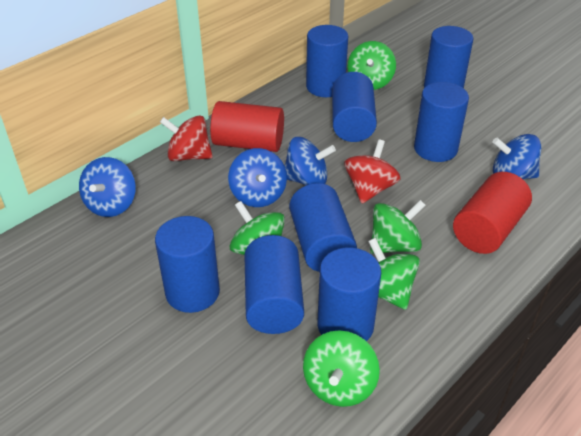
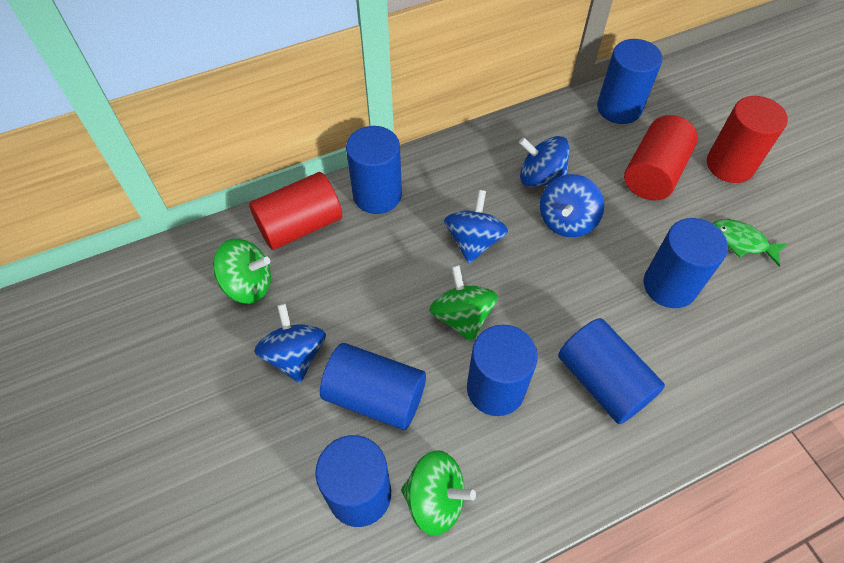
blue cylinder: 8 -> 7
green fish: 0 -> 1
green spinning top: 5 -> 3
red cylinder: 2 -> 3
red spinning top: 2 -> 0

